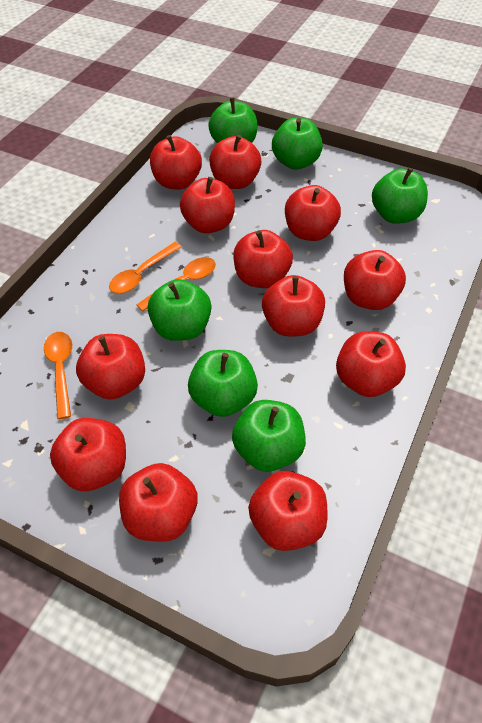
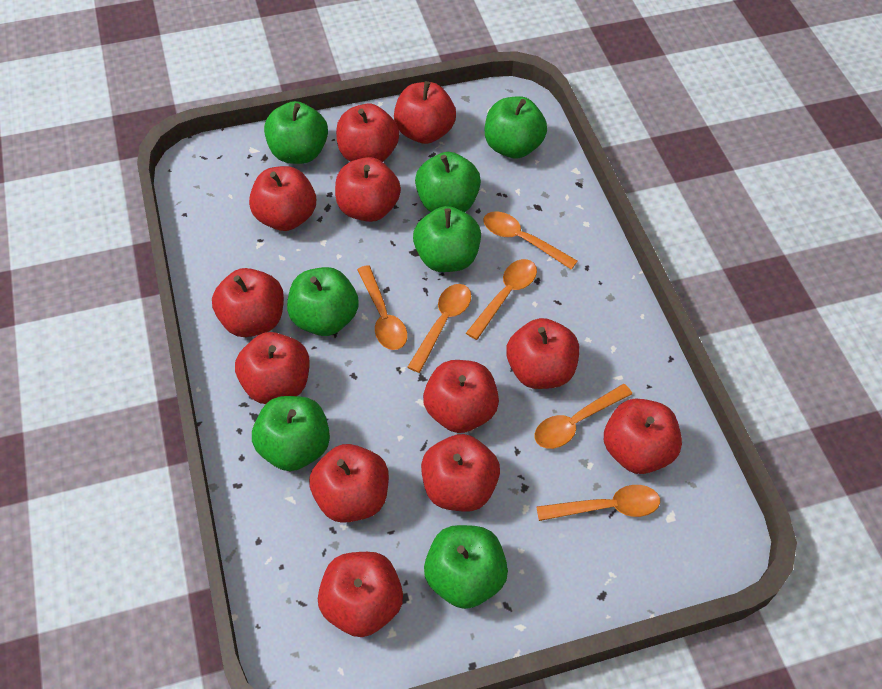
green apple: 6 -> 7
orange spoon: 3 -> 6

